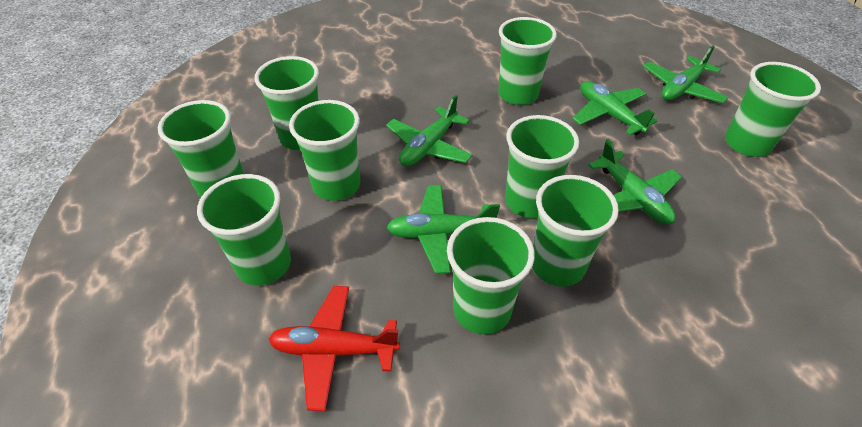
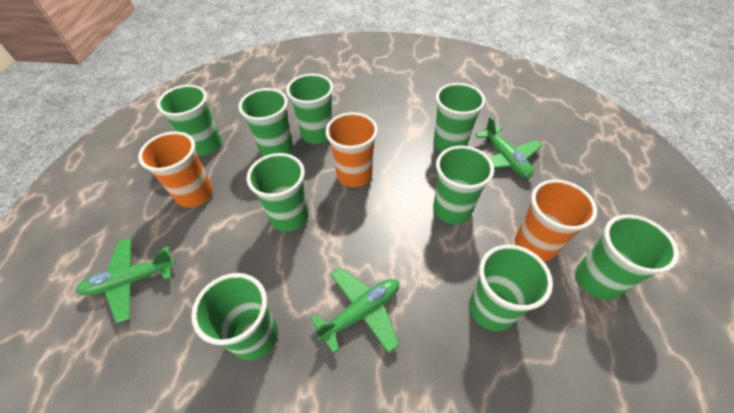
green plane: 5 -> 3
orange cup: 0 -> 3
red plane: 1 -> 0

